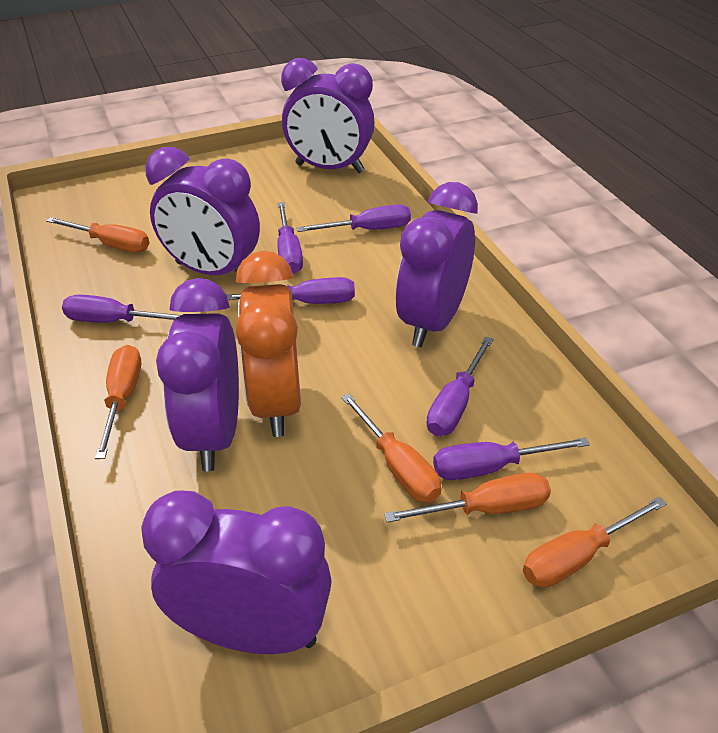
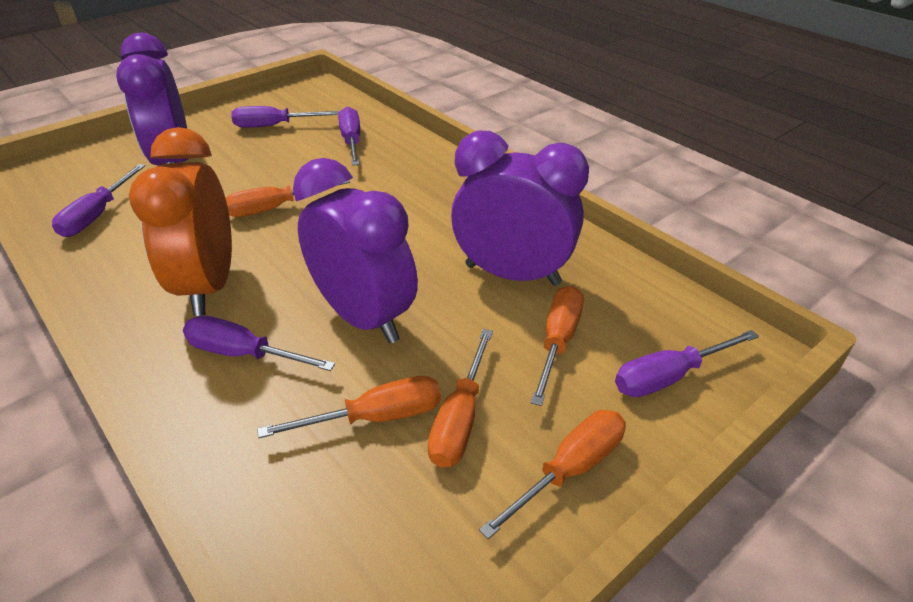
purple clock: 5 -> 3
purple screwdriver: 6 -> 5

